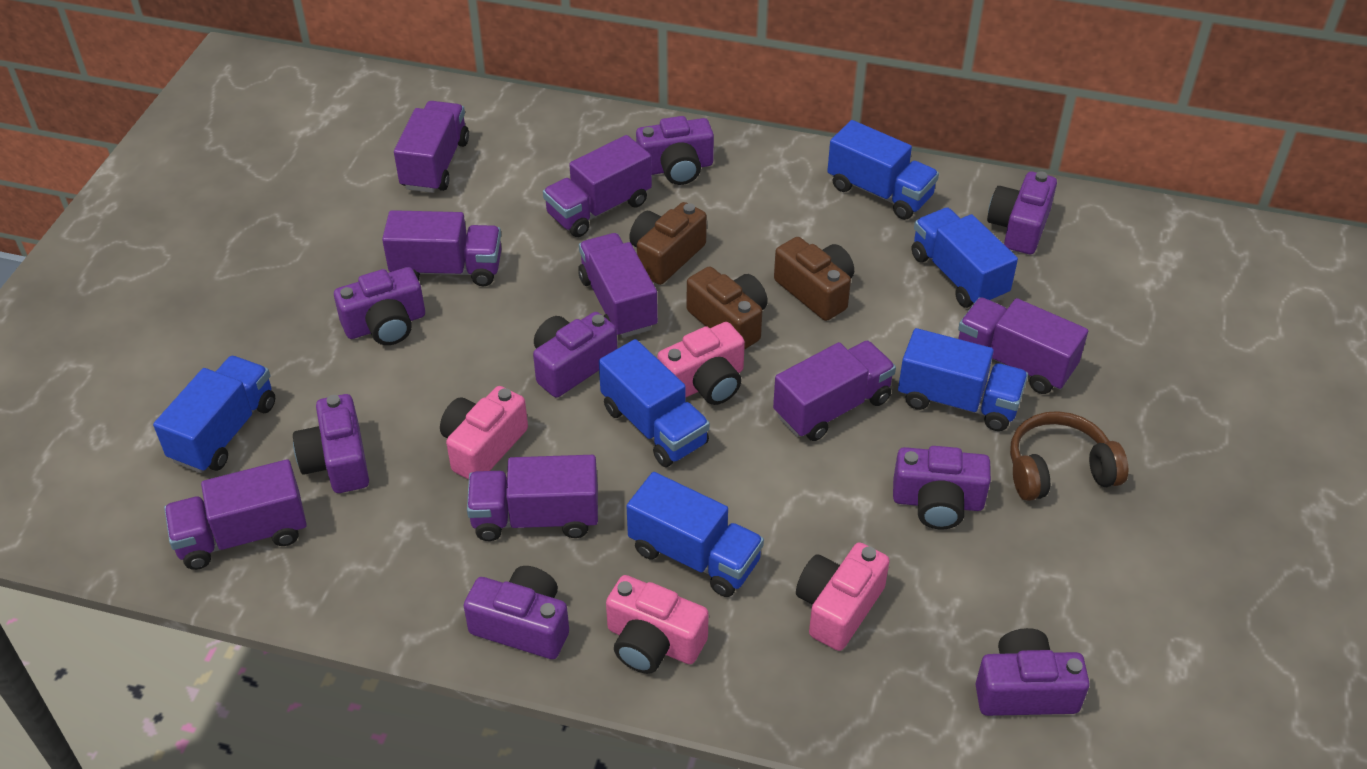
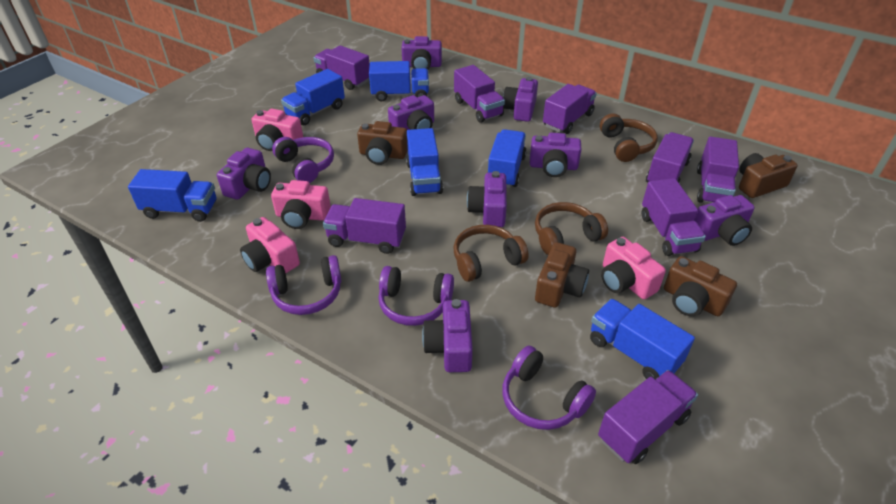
brown camera: 3 -> 4
brown headphones: 1 -> 3
purple headphones: 0 -> 4

